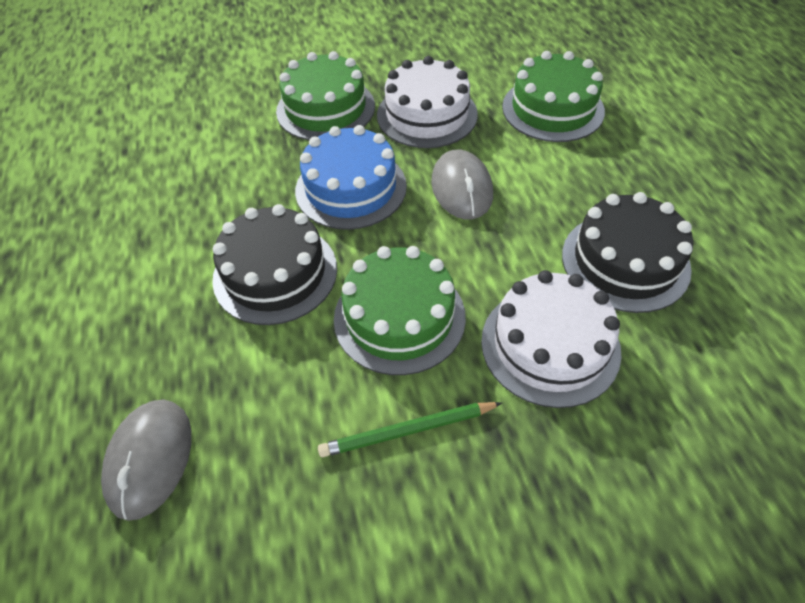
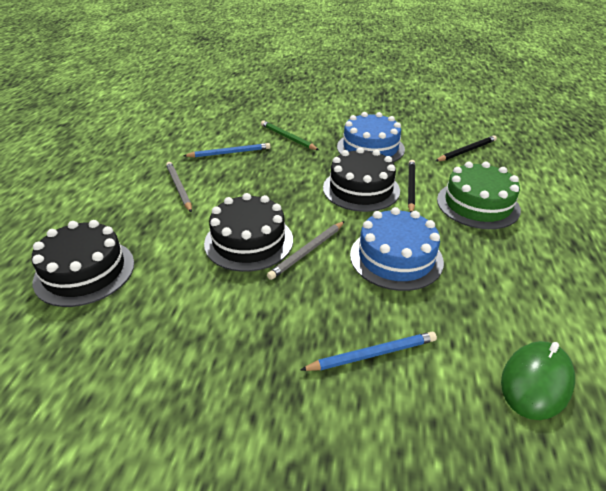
black cake: 2 -> 3
black pencil: 0 -> 2
blue cake: 1 -> 2
blue pencil: 0 -> 2
green cake: 3 -> 1
green mouse: 0 -> 1
grey mouse: 2 -> 0
grey pencil: 0 -> 2
white cake: 2 -> 0

